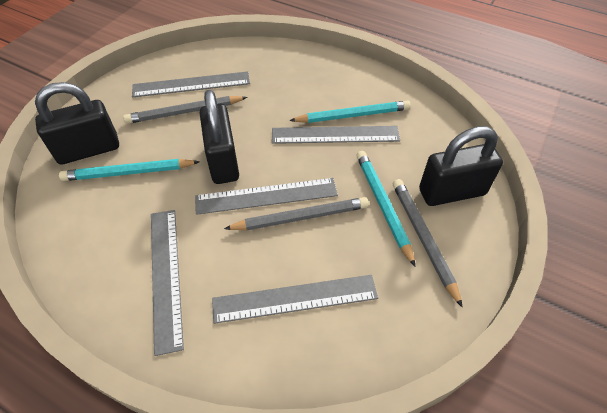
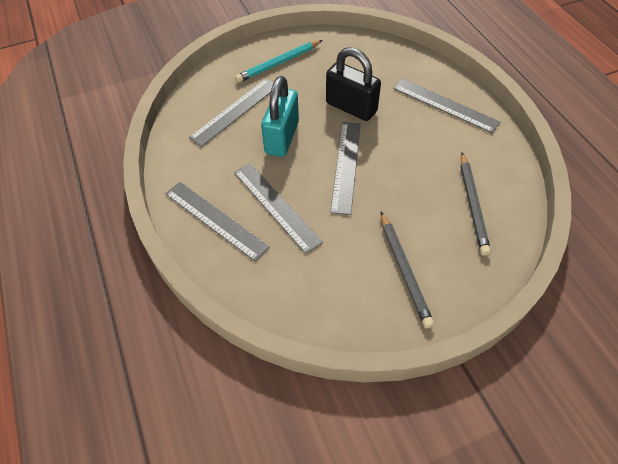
black padlock: 3 -> 1
grey pencil: 3 -> 2
turquoise padlock: 0 -> 1
turquoise pencil: 3 -> 1

